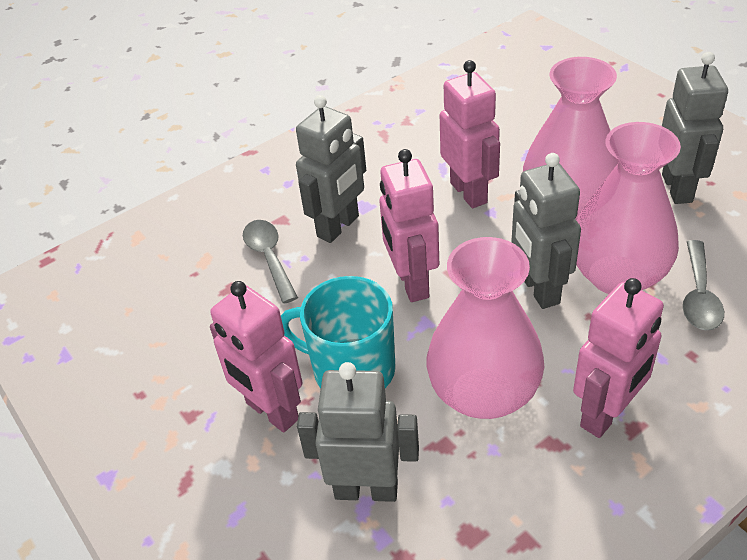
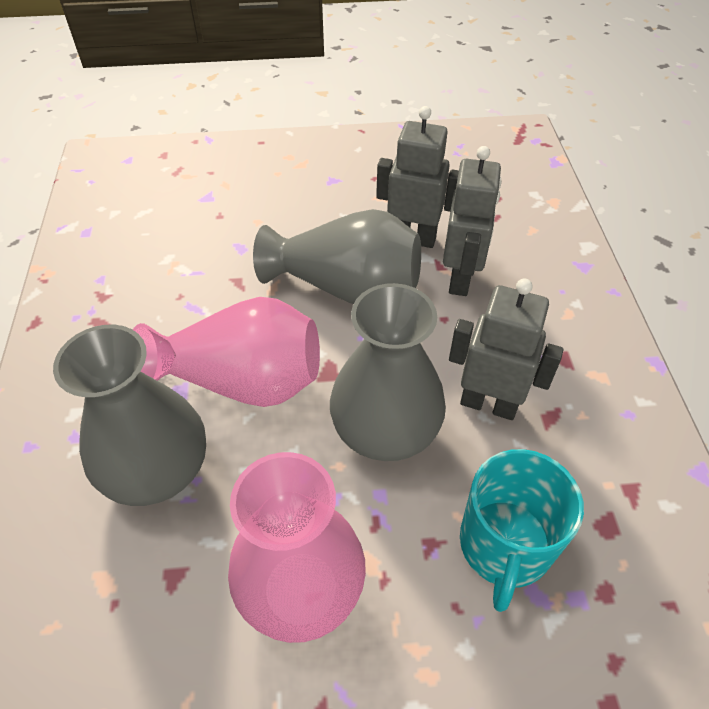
grey robot: 4 -> 3
grey spoon: 2 -> 0
grey vase: 0 -> 3
pink robot: 4 -> 0
pink vase: 3 -> 2

